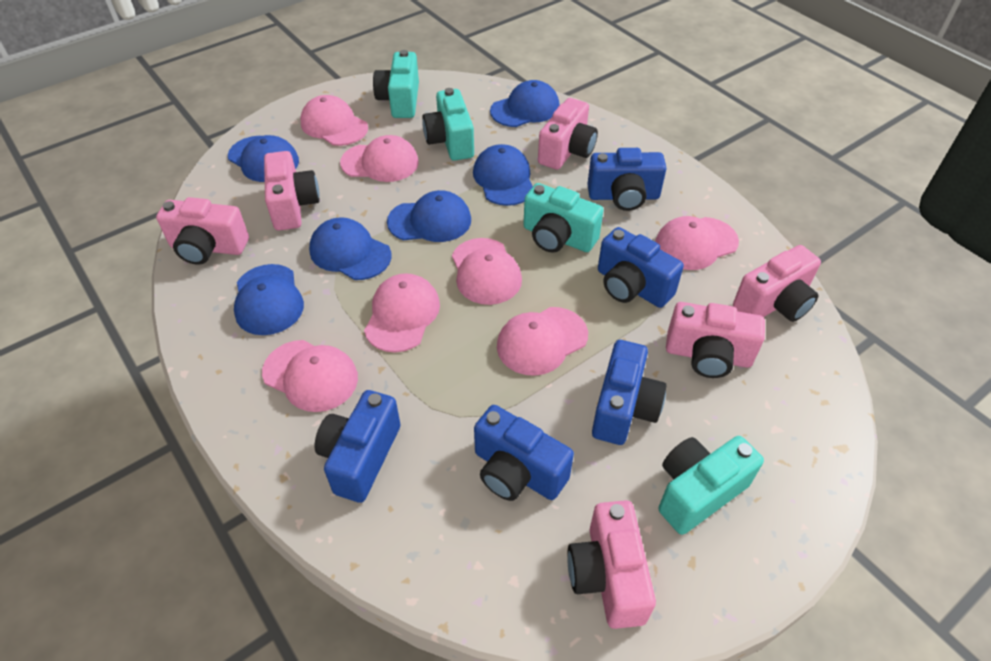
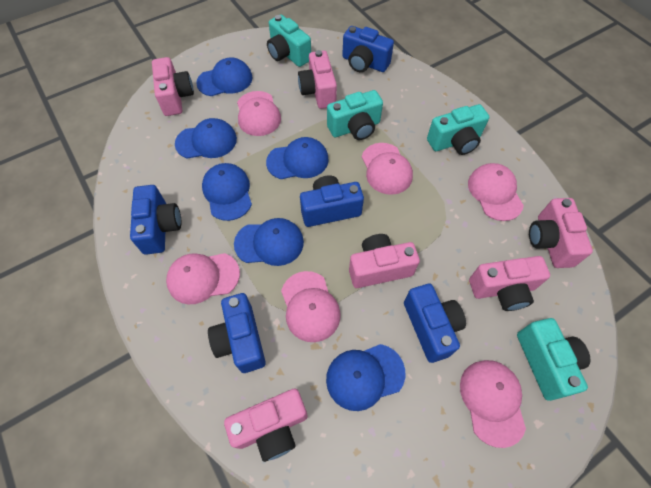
pink cap: 7 -> 6

